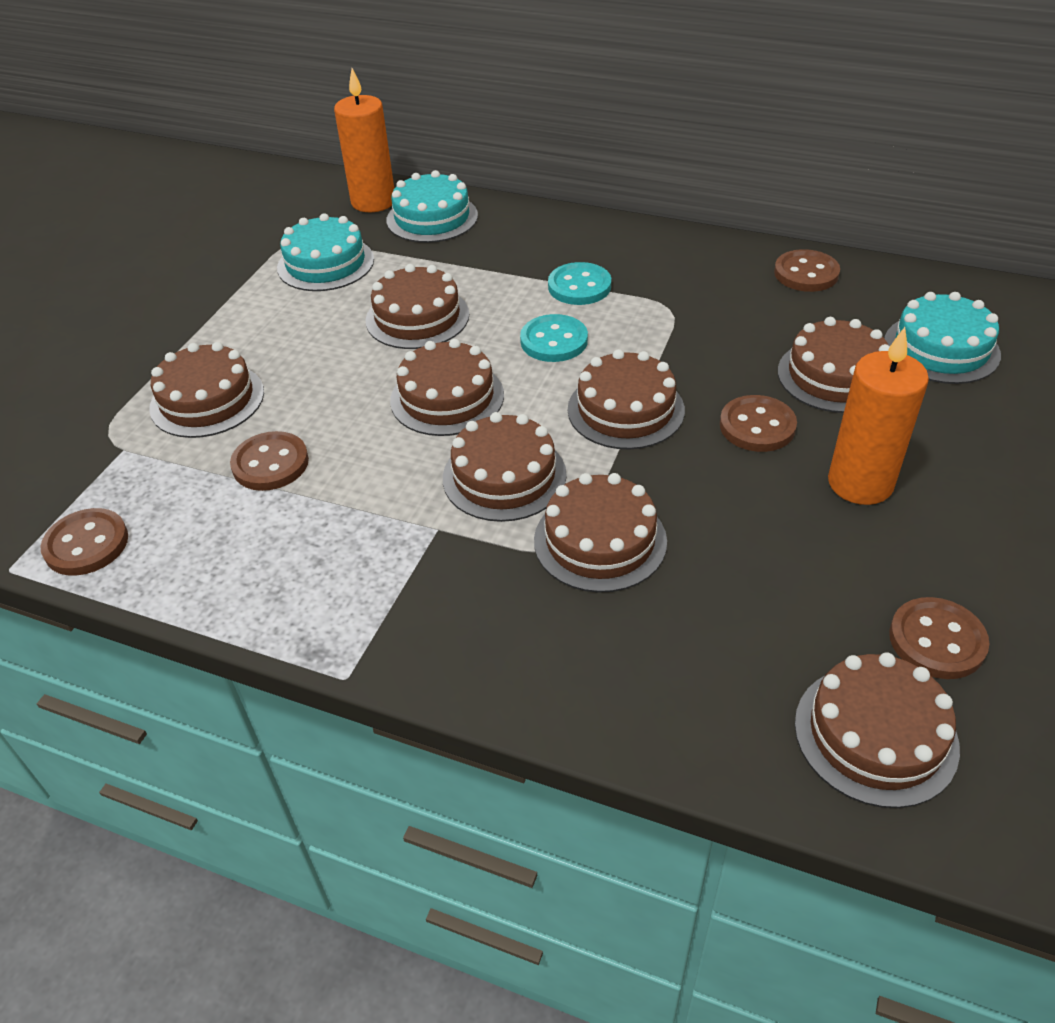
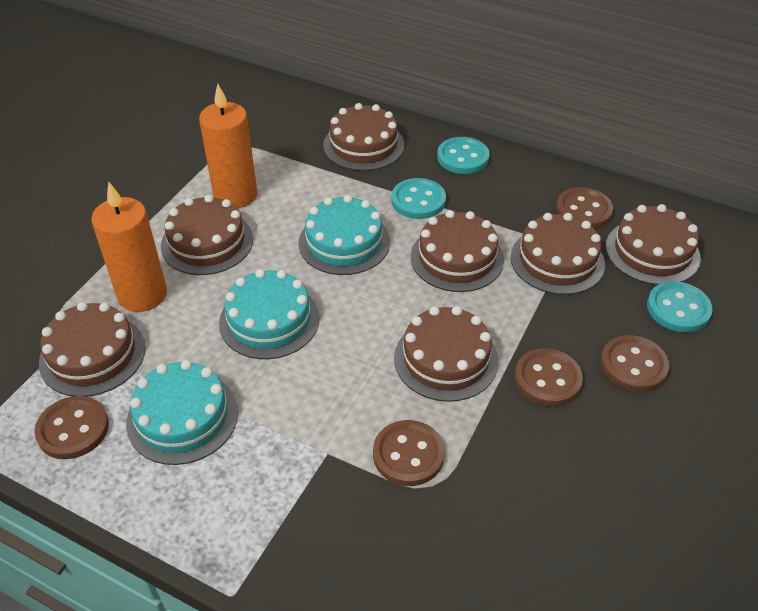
brown cake: 8 -> 7
turquoise button: 2 -> 3

